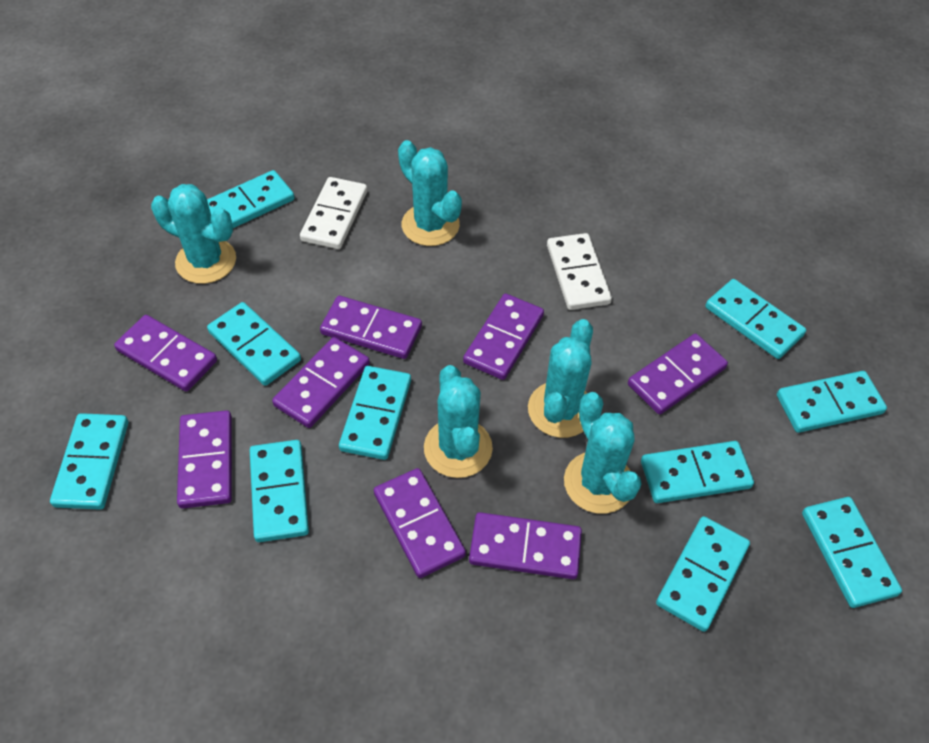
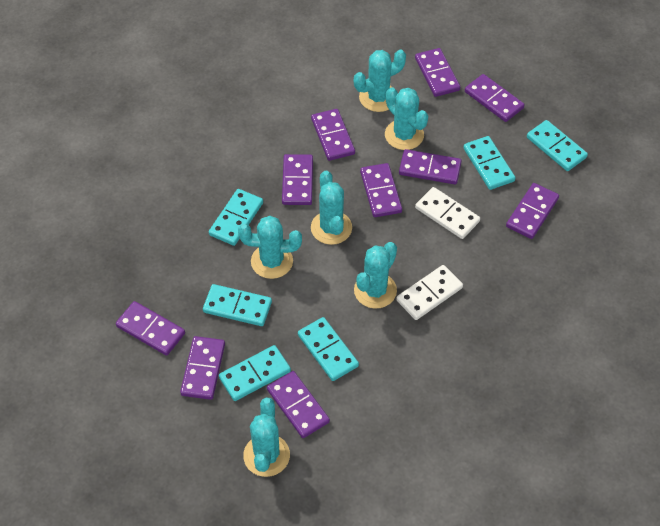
purple domino: 8 -> 10
turquoise cactus: 5 -> 6
turquoise domino: 10 -> 6

